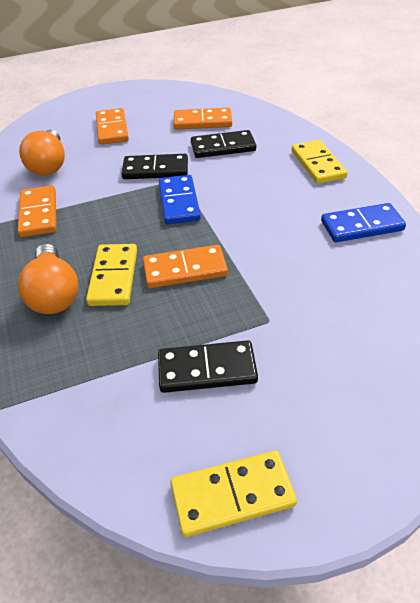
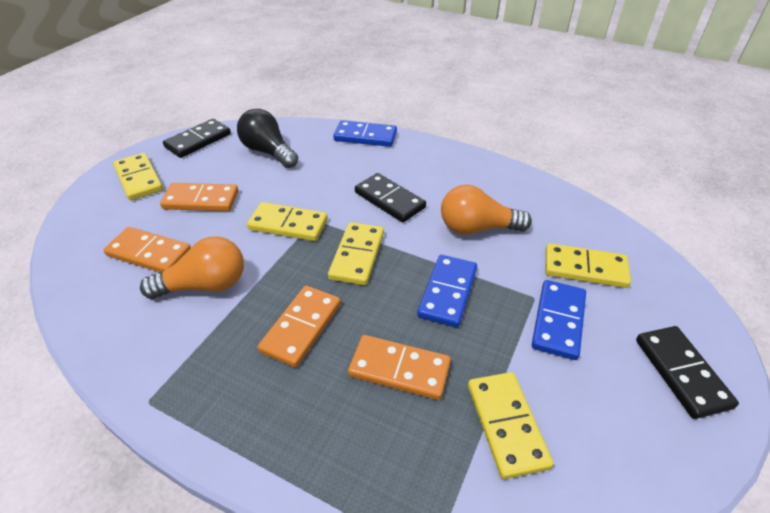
black light bulb: 0 -> 1
blue domino: 2 -> 3
yellow domino: 3 -> 5

